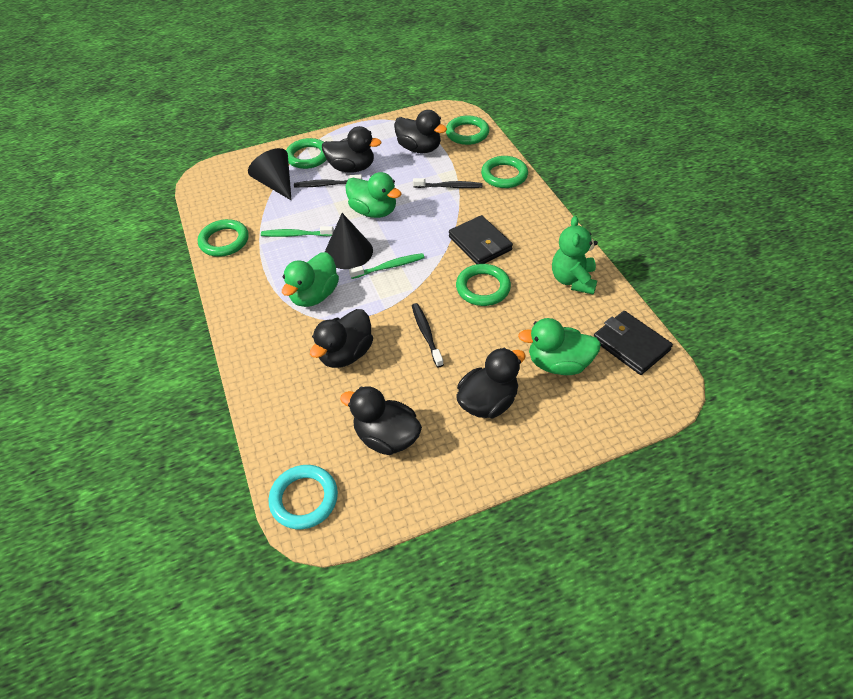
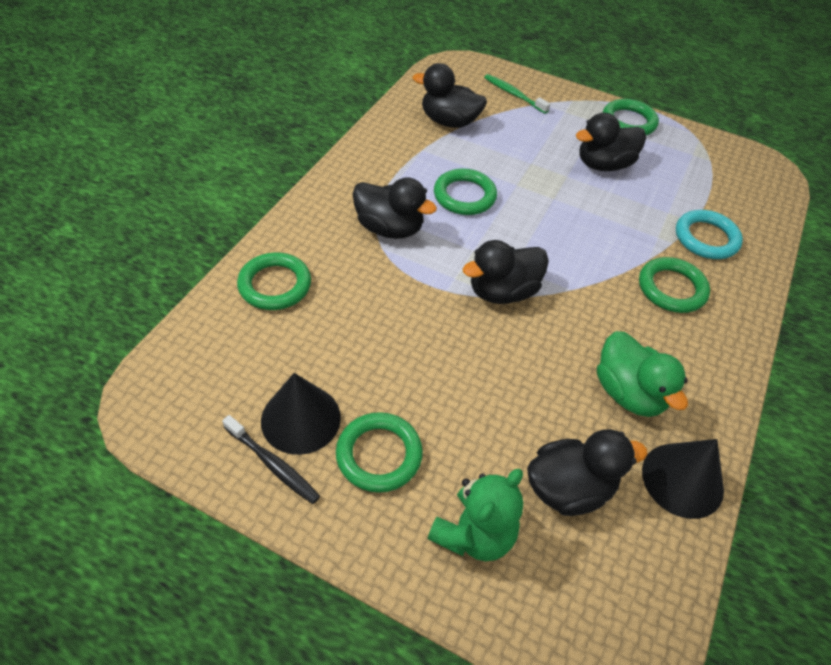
black toothbrush: 3 -> 1
black wallet: 2 -> 0
green duck: 3 -> 1
green toothbrush: 2 -> 1

